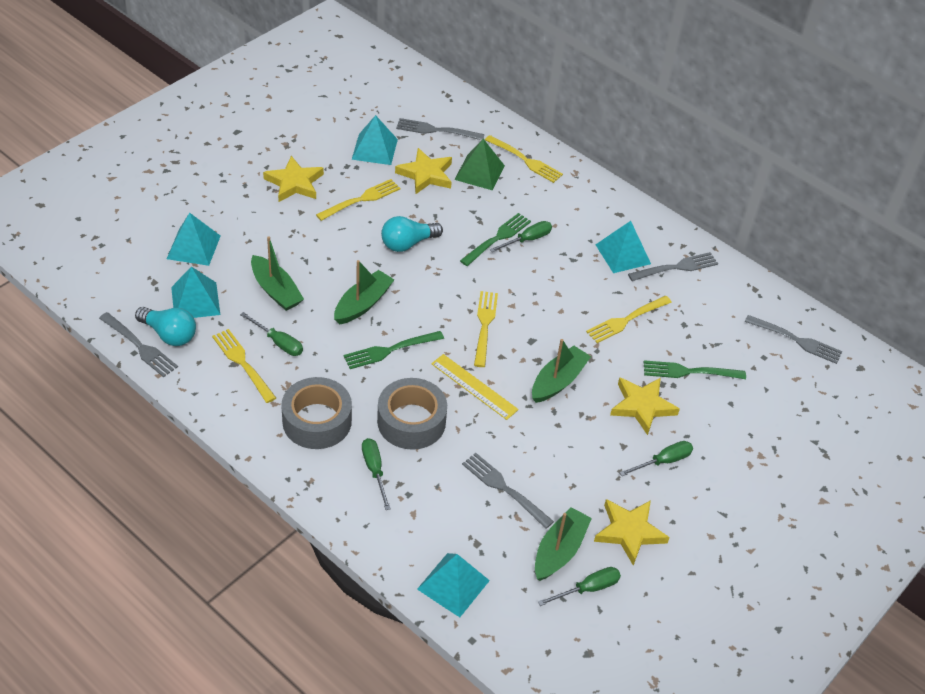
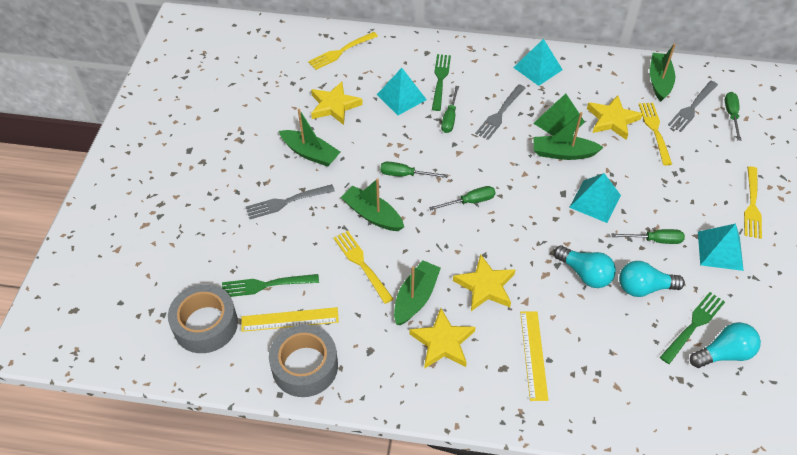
green boat: 4 -> 5
grey fork: 5 -> 3
turquoise light bulb: 2 -> 3
turquoise pyramid: 5 -> 4
yellow fork: 5 -> 4
yellow ruler: 1 -> 2

